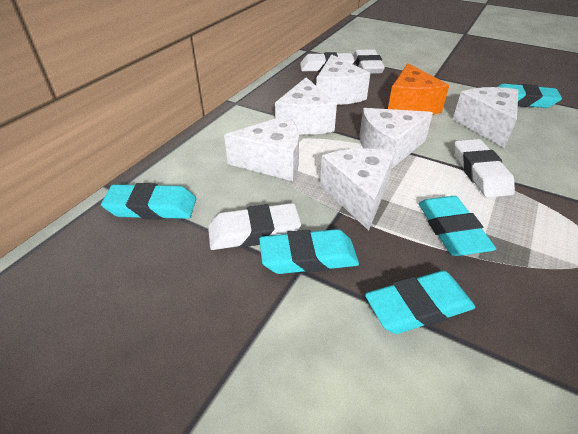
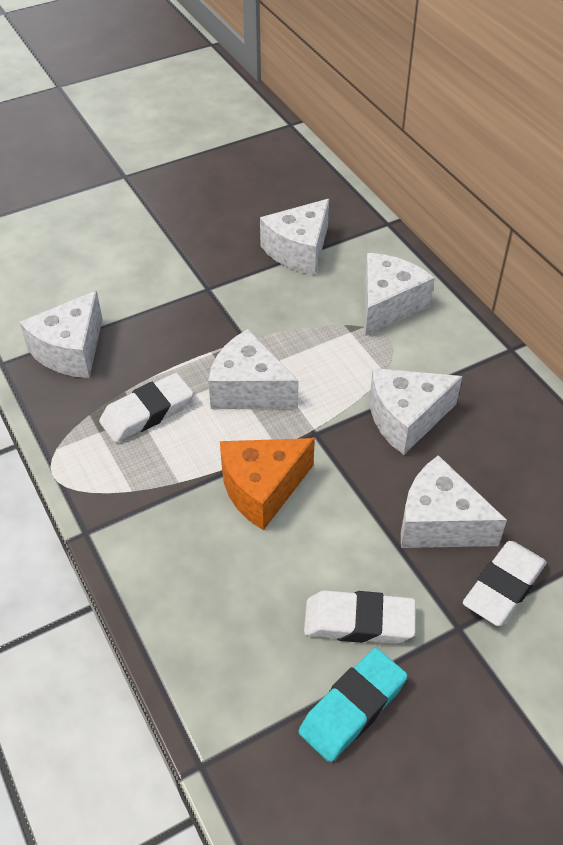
turquoise eraser: 5 -> 1
white eraser: 4 -> 3

